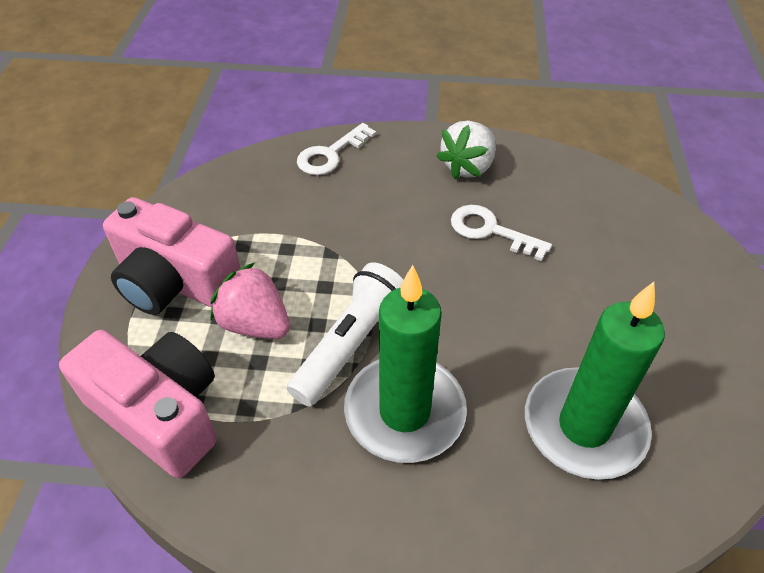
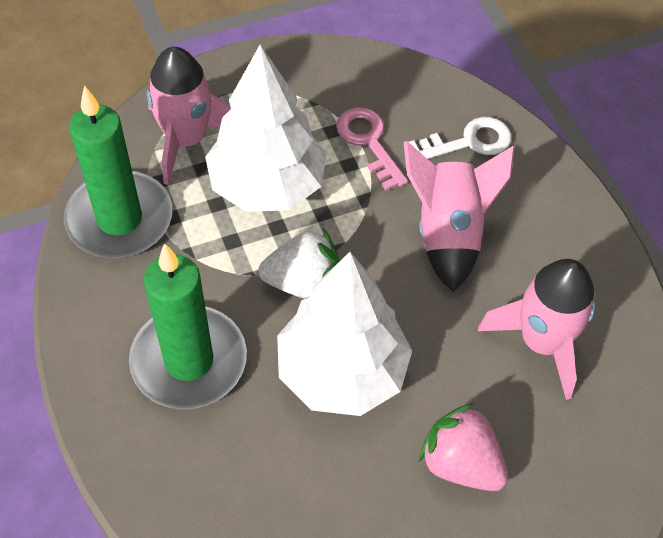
pink camera: 2 -> 0
pink key: 0 -> 1
pink rocket: 0 -> 3
white flashlight: 1 -> 0
white key: 2 -> 1
white tree: 0 -> 2

